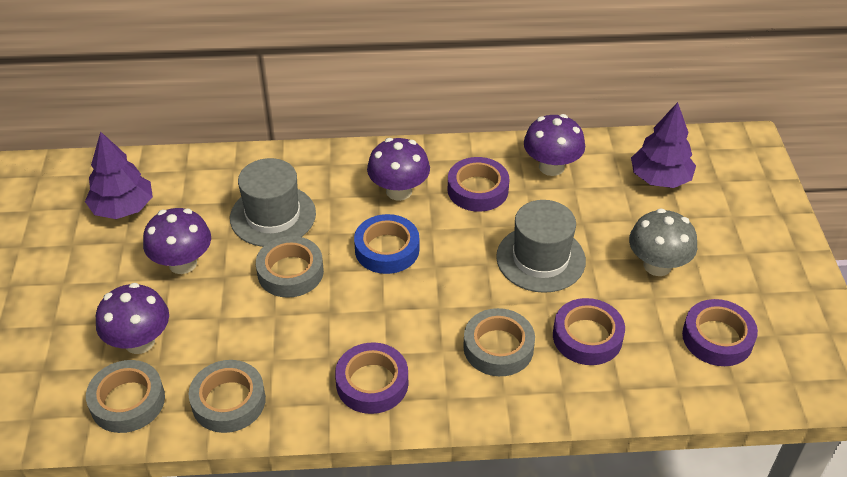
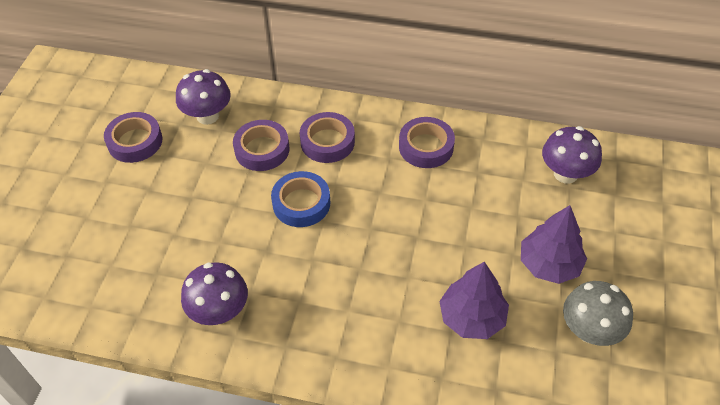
grey hat: 2 -> 0
grey tape: 4 -> 0
purple mushroom: 4 -> 3

